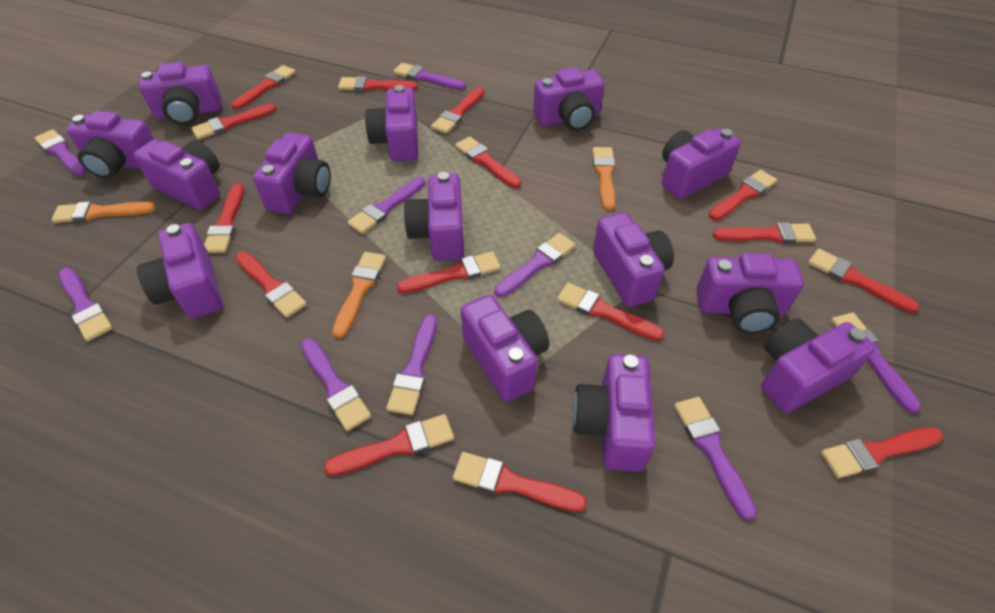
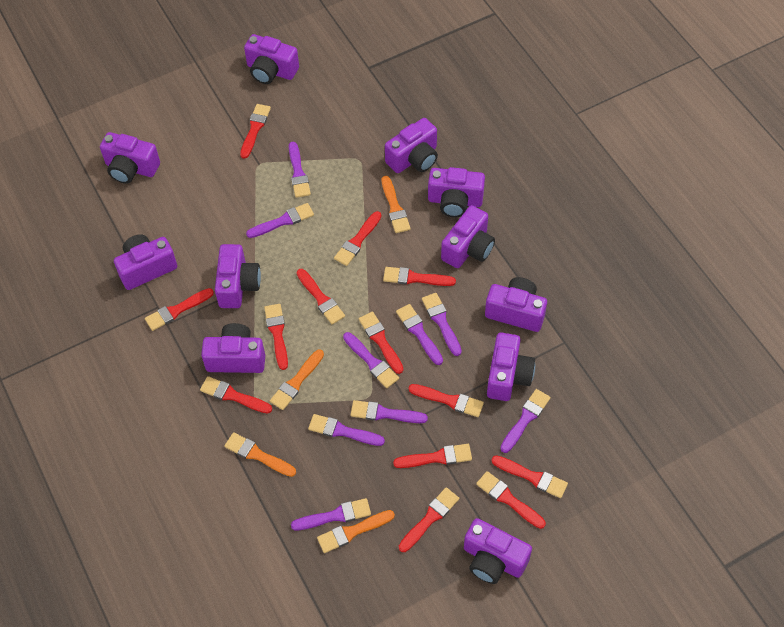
orange brush: 3 -> 4
purple camera: 14 -> 11
red brush: 15 -> 13

